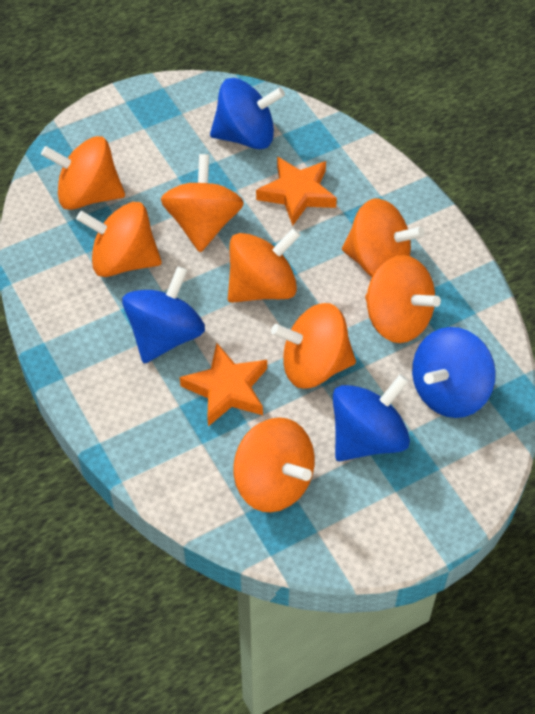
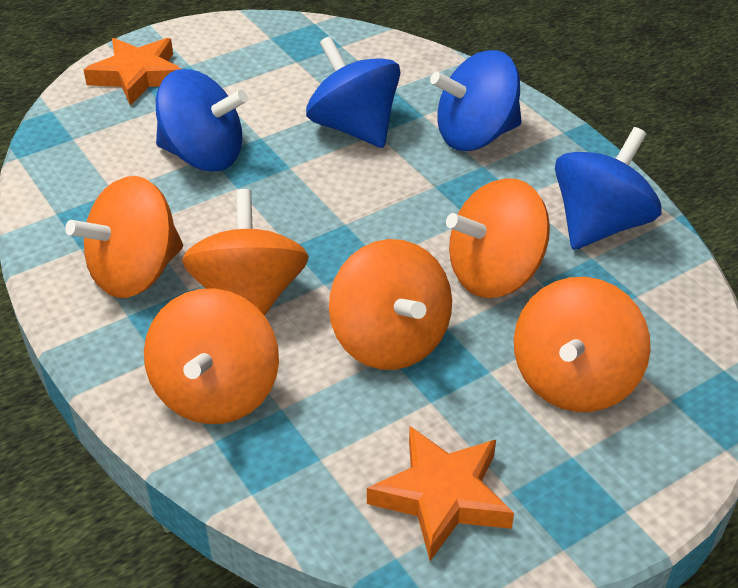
orange spinning top: 8 -> 6

